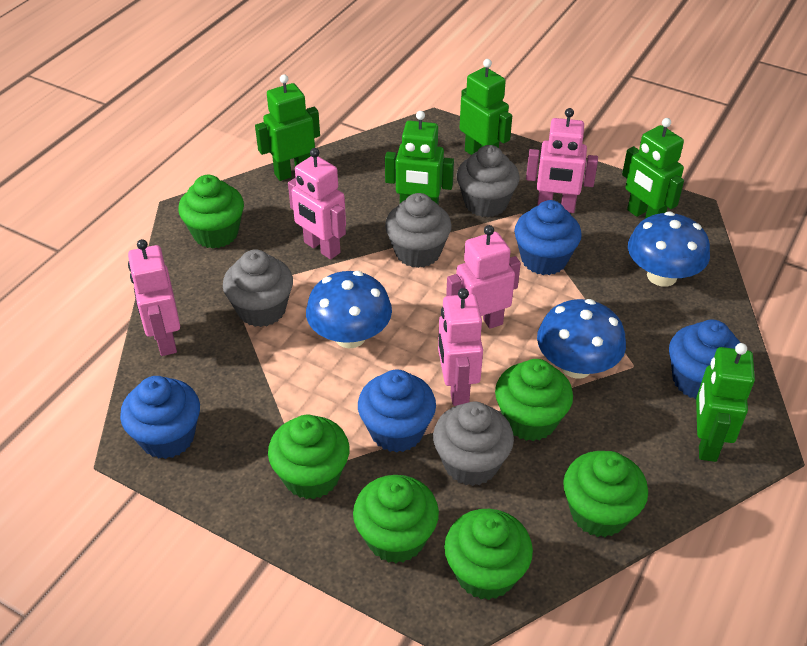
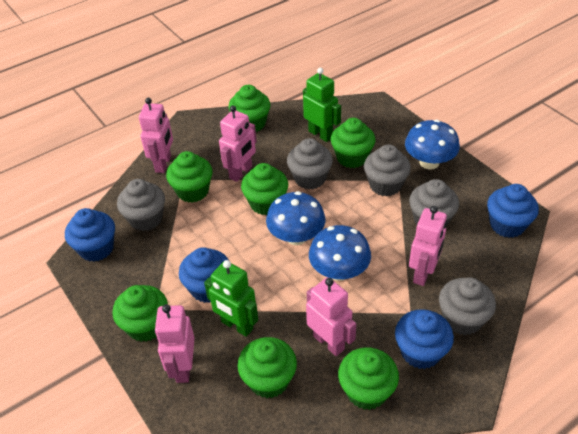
green cupcake: 6 -> 7
green robot: 5 -> 2
grey cupcake: 4 -> 5

